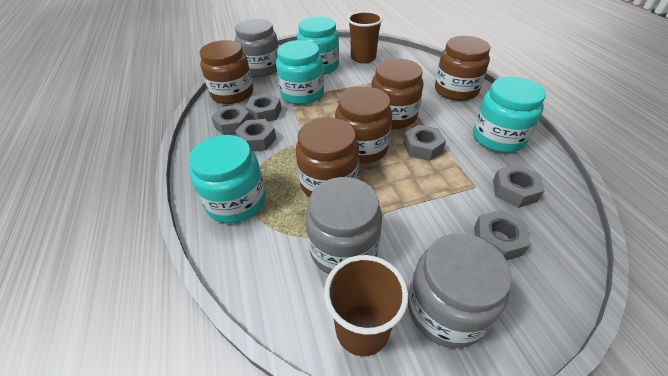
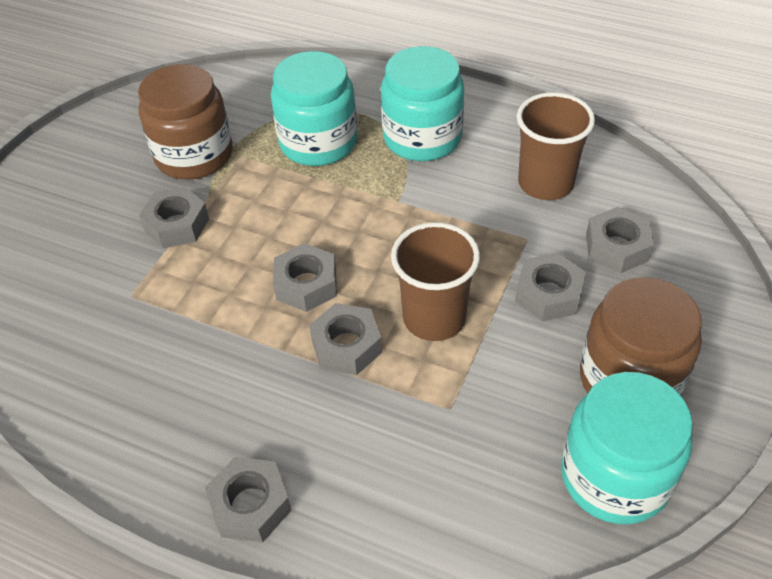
brown jar: 5 -> 2
grey jar: 3 -> 0
turquoise jar: 4 -> 3

